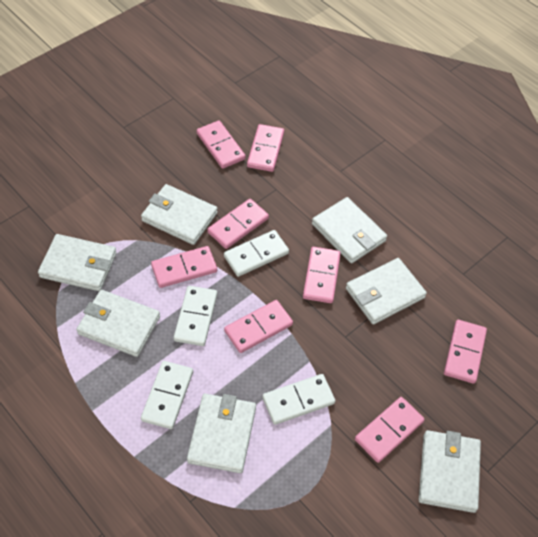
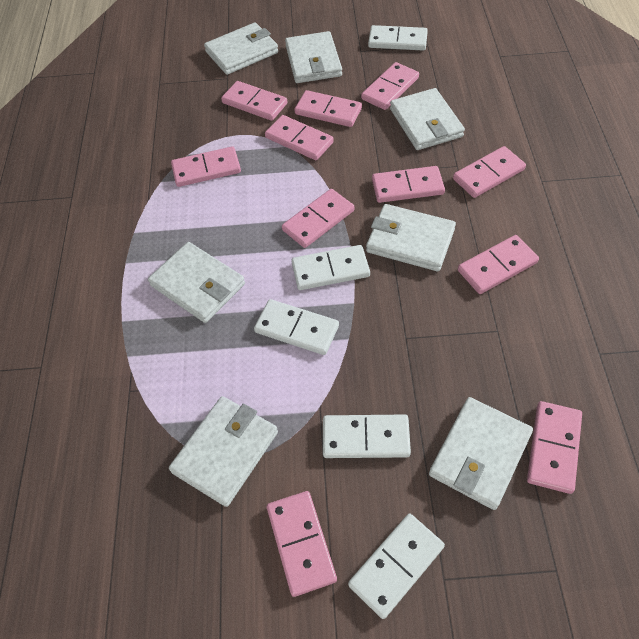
pink domino: 8 -> 11
white domino: 4 -> 5

